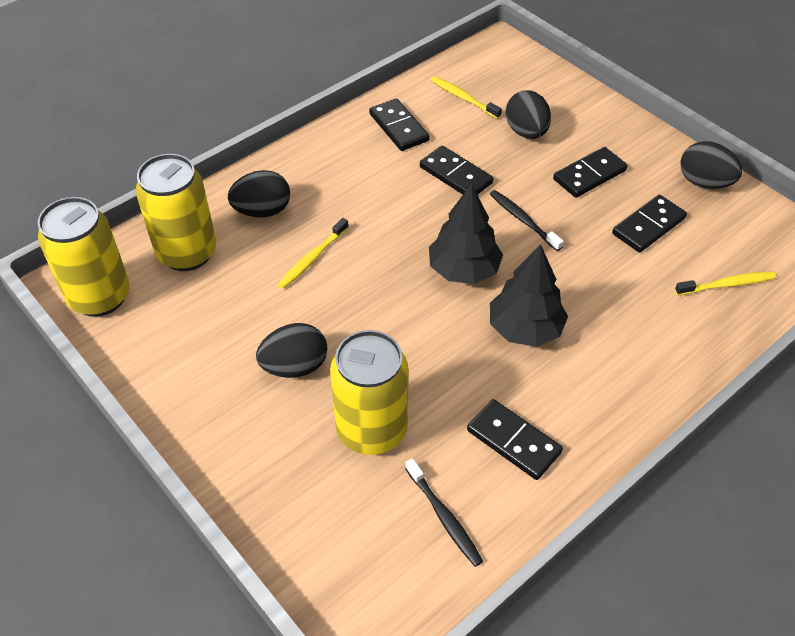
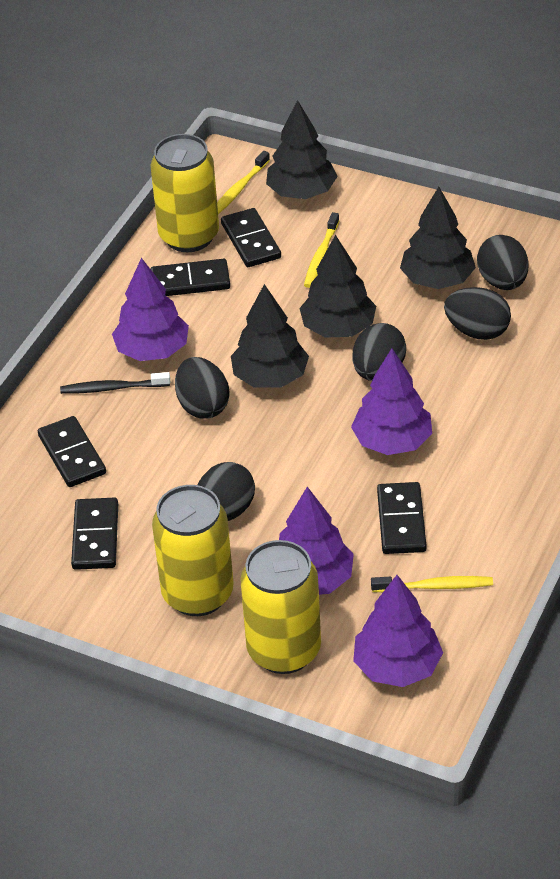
black egg: 4 -> 5
black toothbrush: 2 -> 1
black tree: 2 -> 4
purple tree: 0 -> 4

